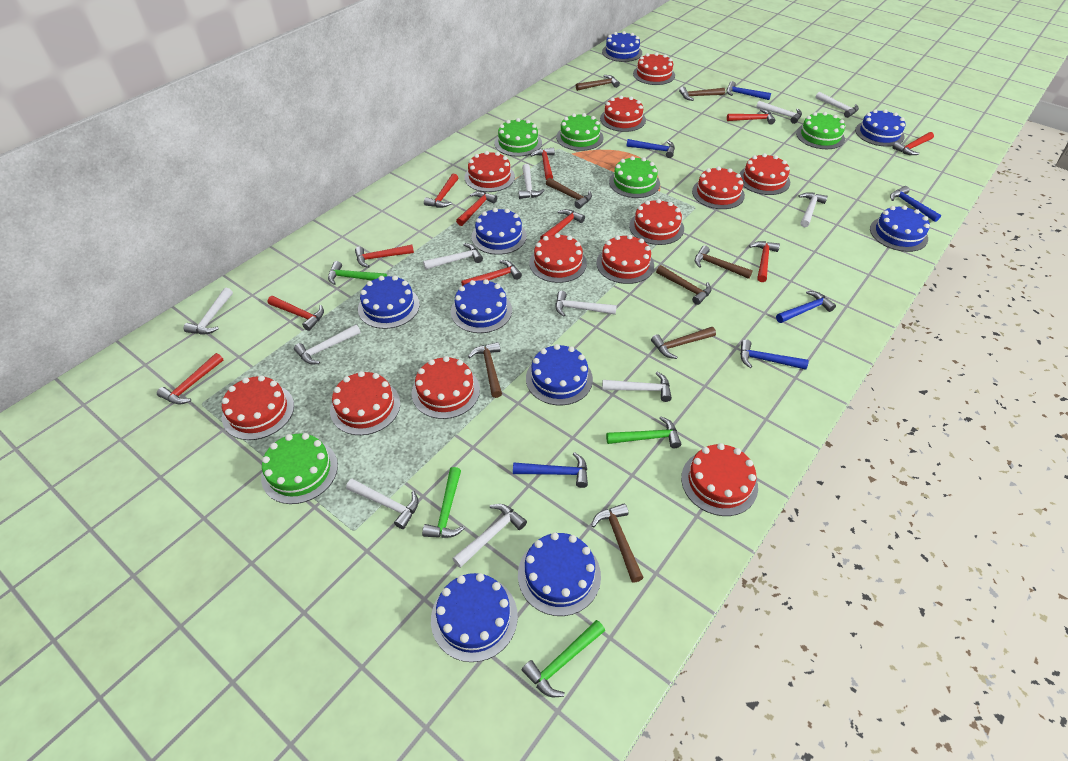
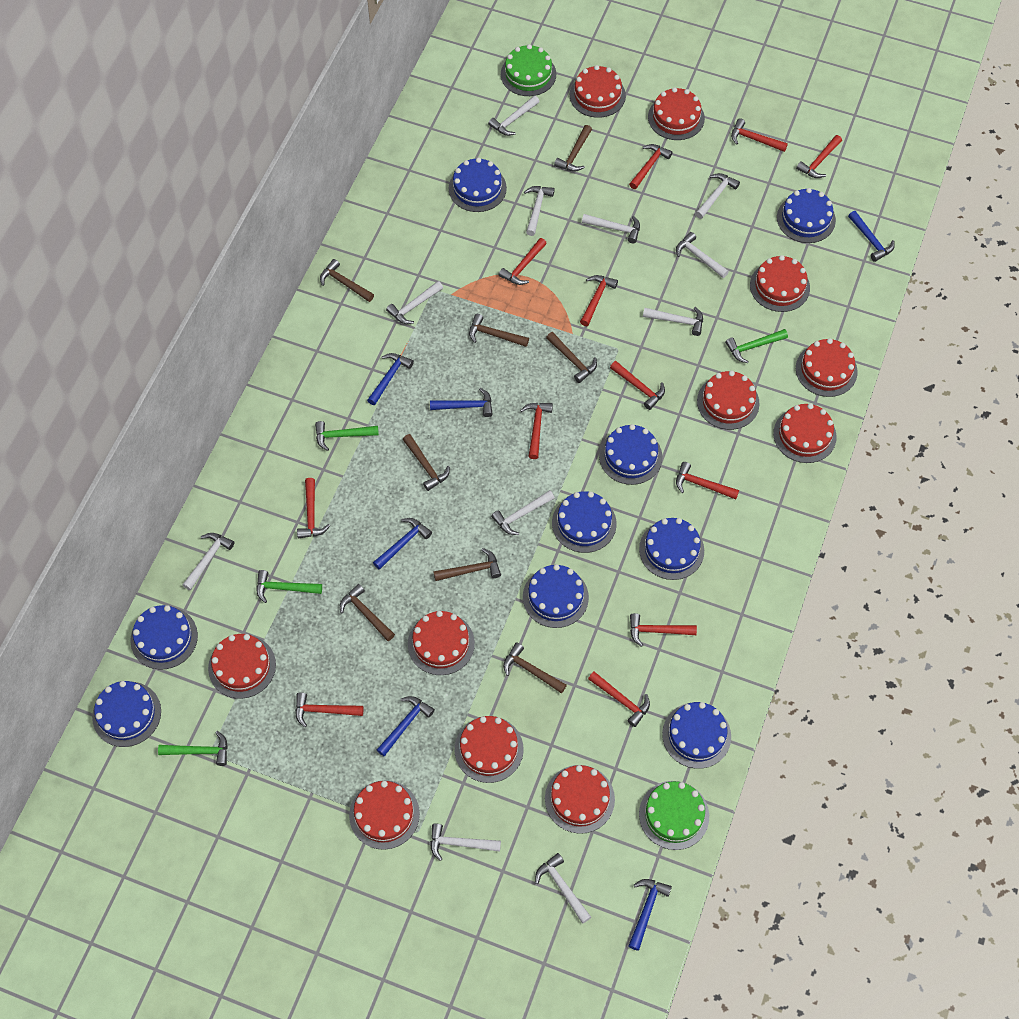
green cake: 5 -> 2
red cake: 12 -> 11
red hammer: 11 -> 12

